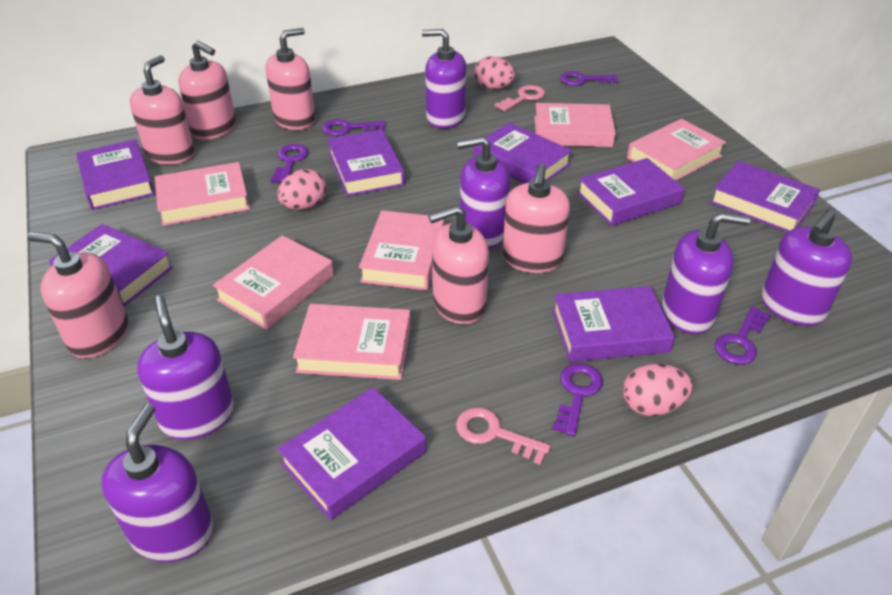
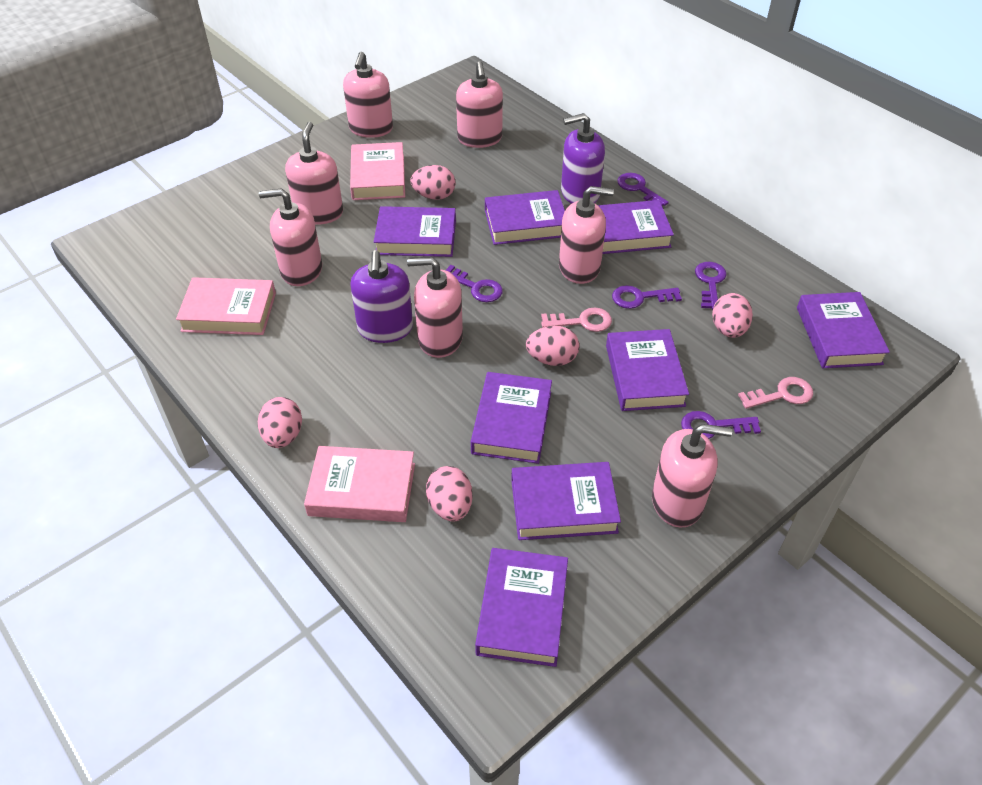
pink book: 6 -> 3
pink egg: 3 -> 5
pink soap dispenser: 6 -> 7
purple soap dispenser: 6 -> 2

